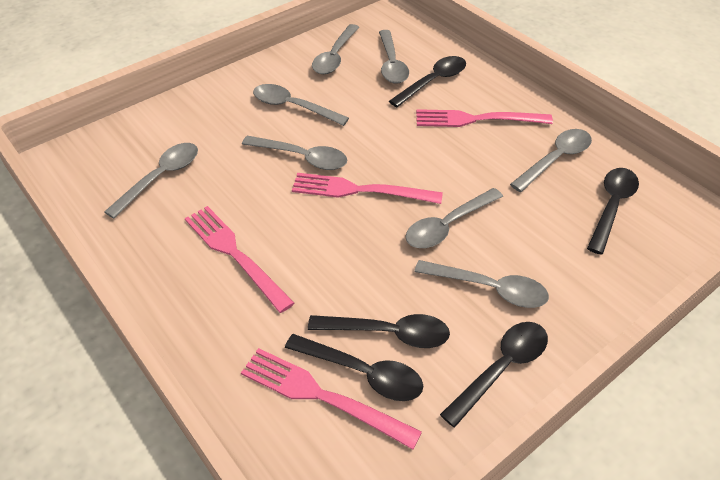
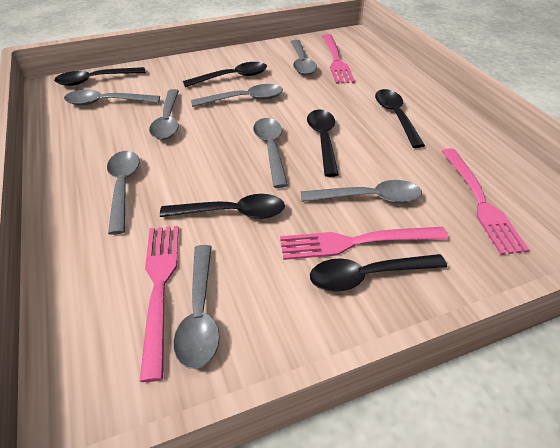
black spoon: 5 -> 6

